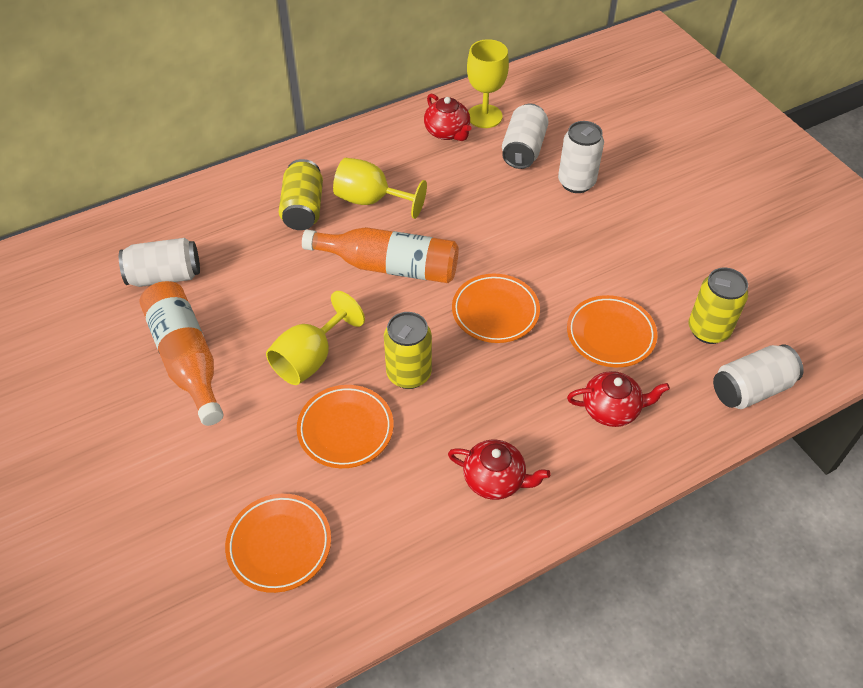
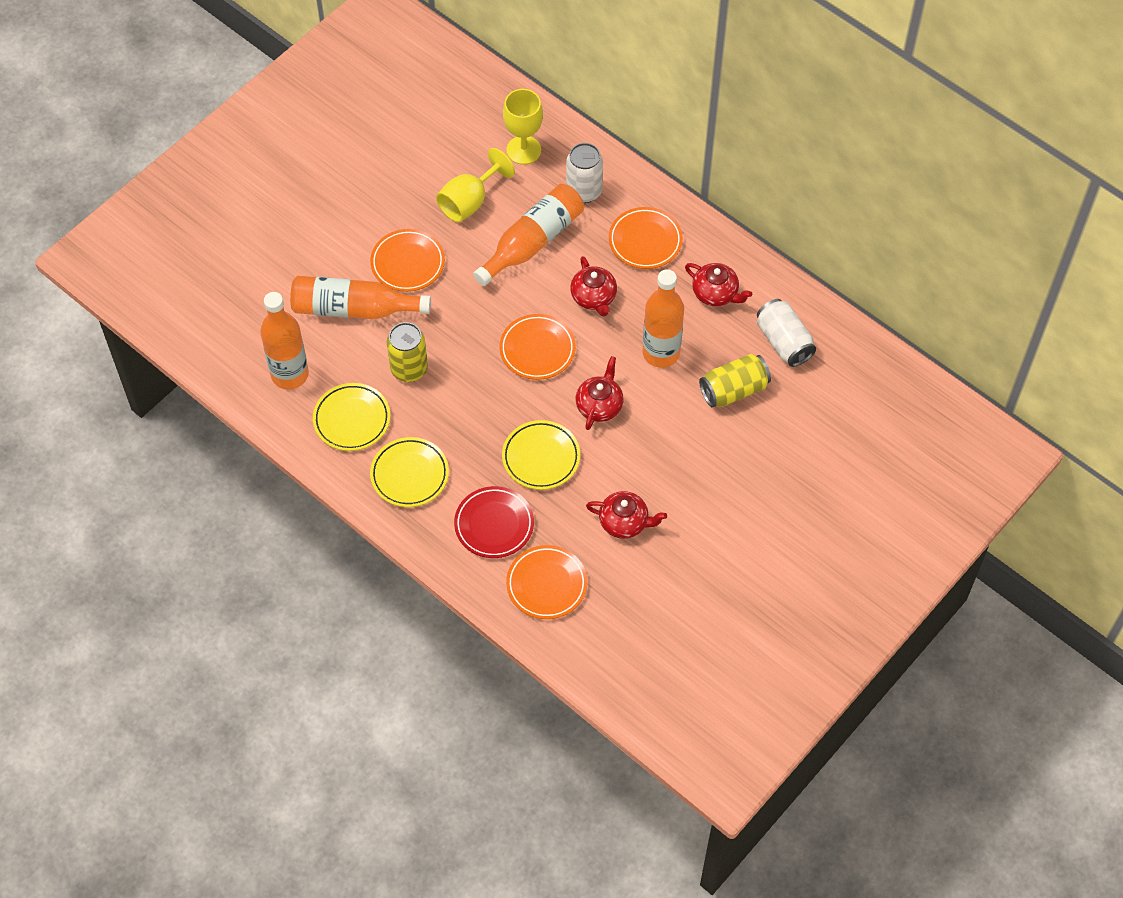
orange bottle: 2 -> 4
red plate: 0 -> 1
red teapot: 3 -> 4
white can: 4 -> 2
yellow can: 3 -> 2
yellow goblet: 3 -> 2
yellow plate: 0 -> 3

